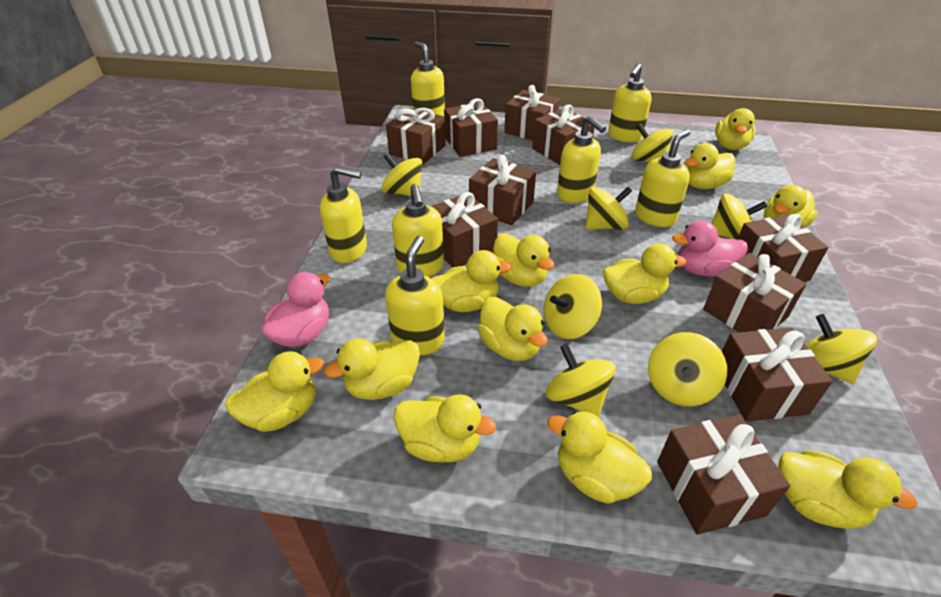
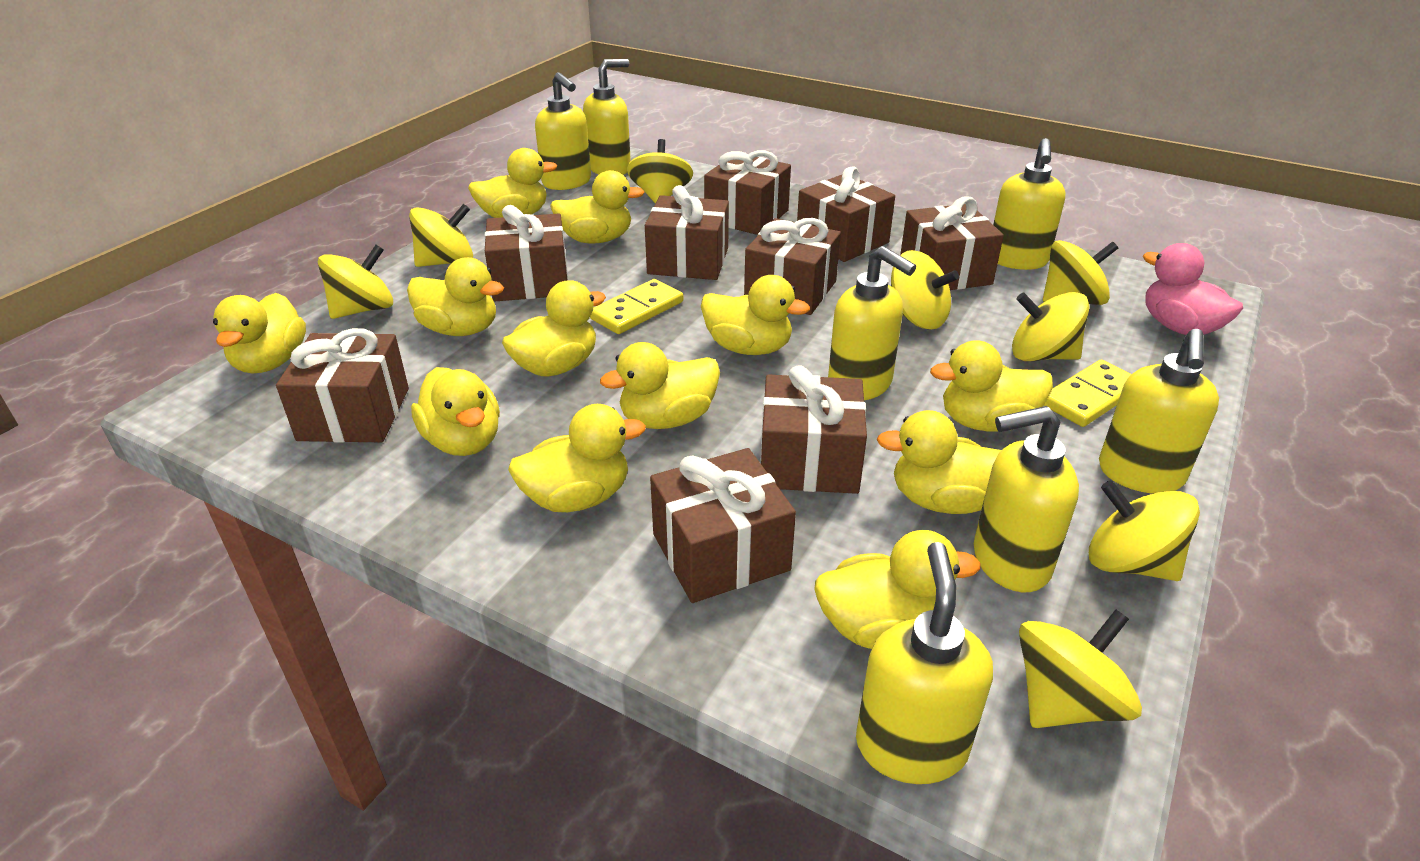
brown gift: 10 -> 9
pink duck: 2 -> 1
yellow domino: 0 -> 2

